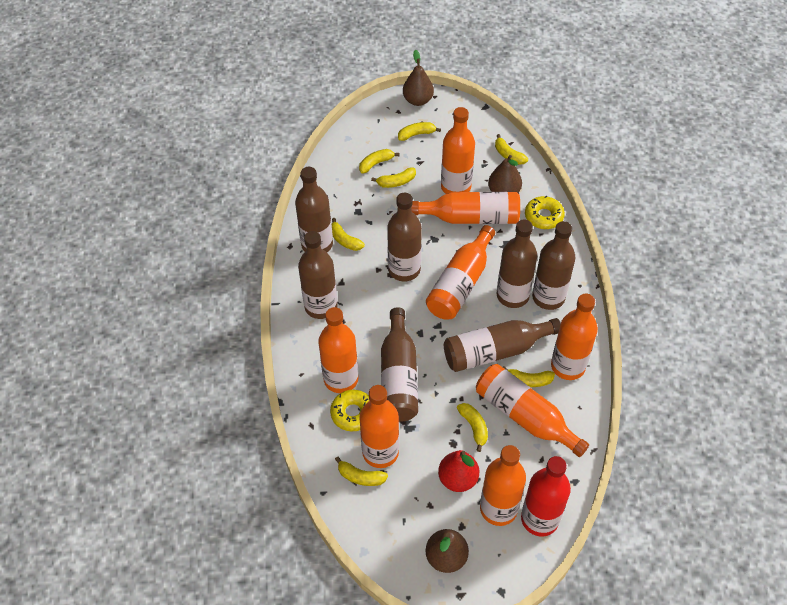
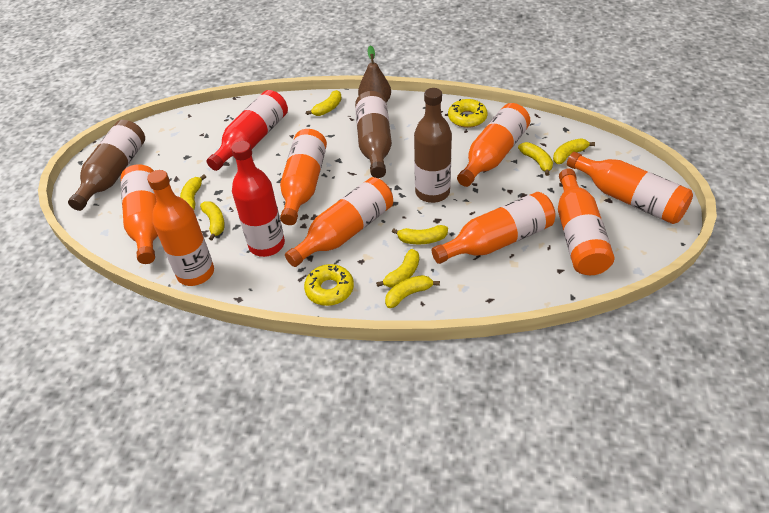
brown bottle: 7 -> 3
brown pear: 3 -> 1
red bottle: 1 -> 2
red pear: 1 -> 0

